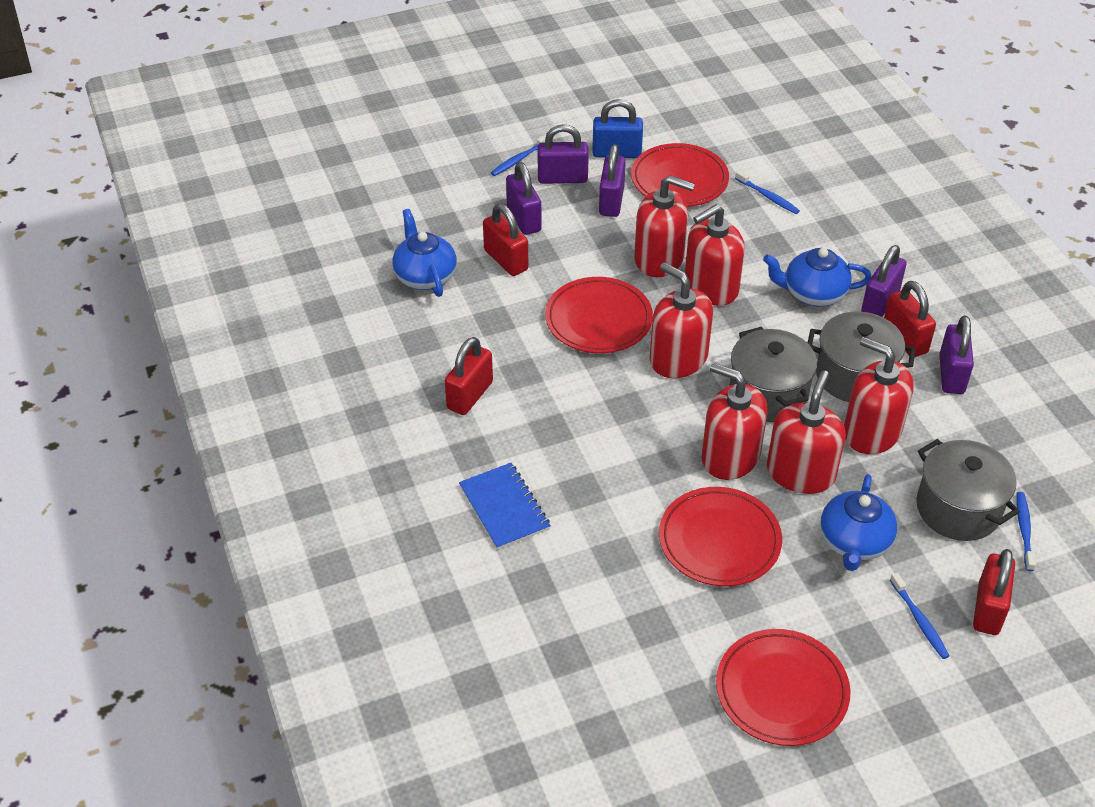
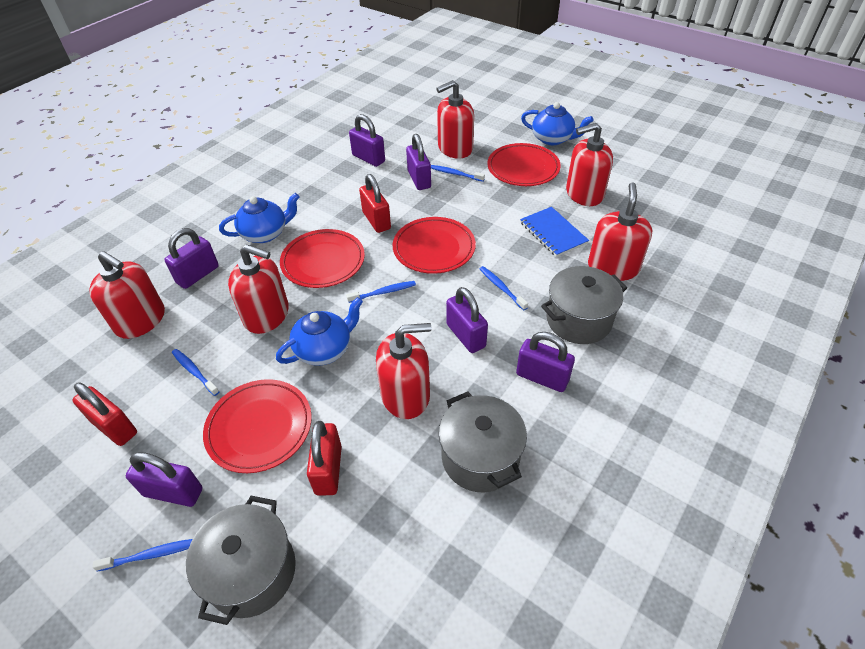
blue padlock: 1 -> 0
blue toothbrush: 4 -> 5
purple padlock: 5 -> 6
red padlock: 4 -> 3

